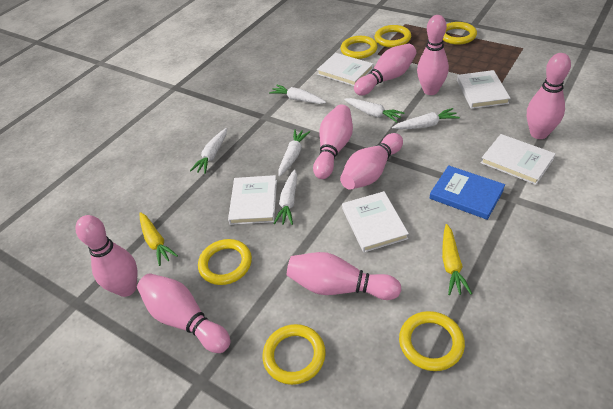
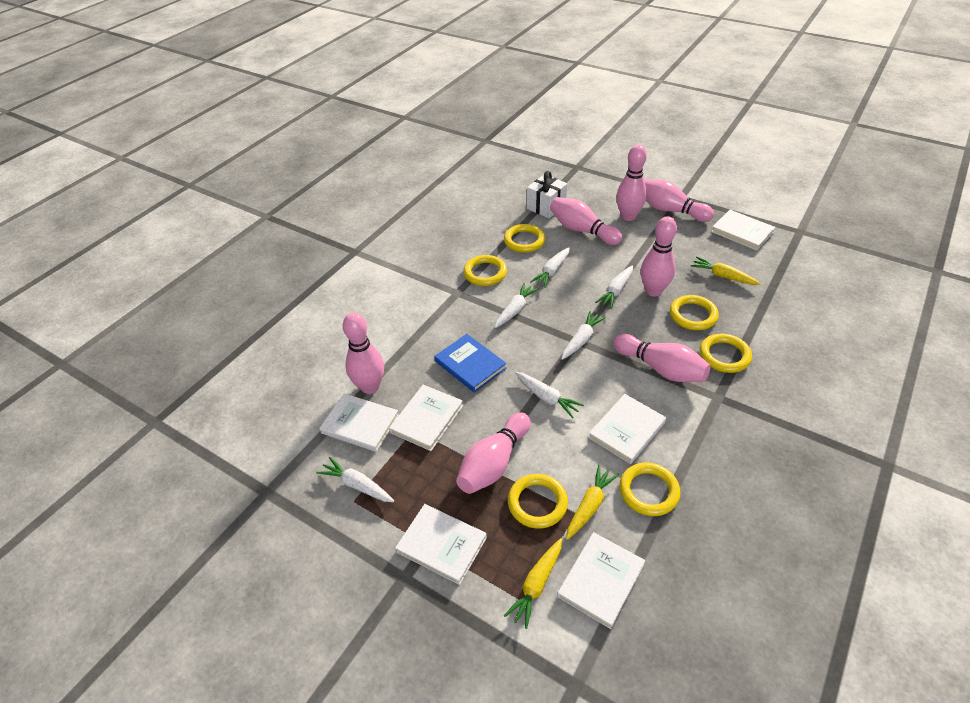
pink bowling pin: 8 -> 7
white book: 5 -> 6
white gift: 0 -> 1
yellow carrot: 2 -> 3

